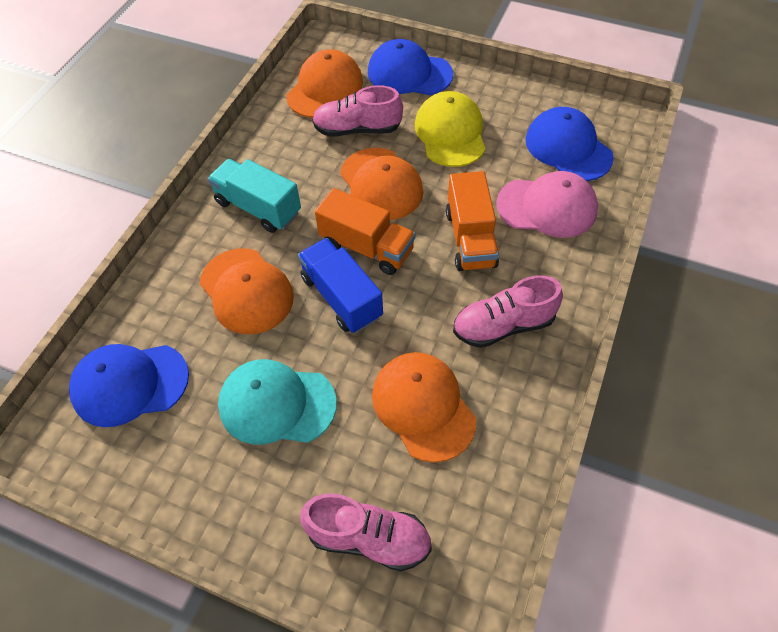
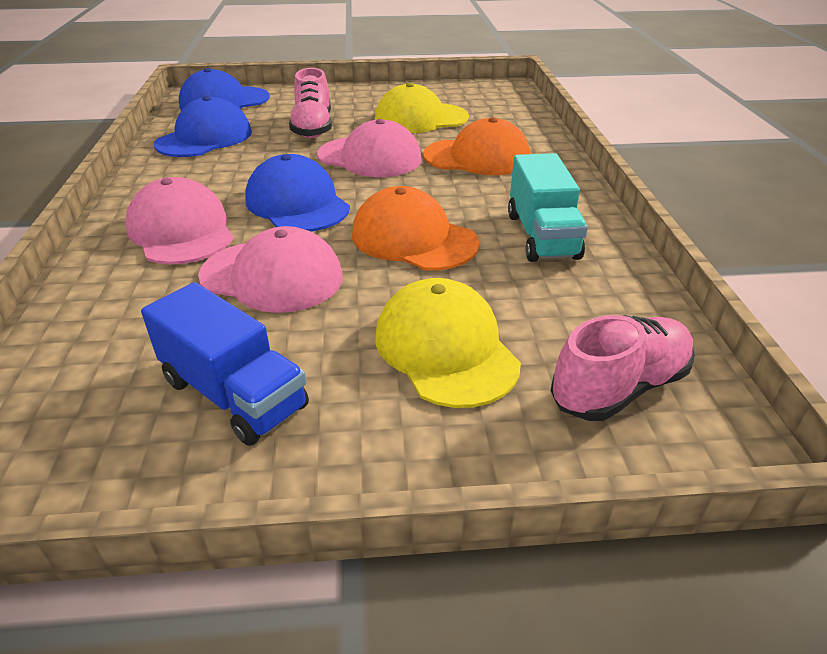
orange cap: 4 -> 2
orange truck: 2 -> 0
pink cap: 1 -> 3
pink shoe: 3 -> 2
turquoise cap: 1 -> 0
yellow cap: 1 -> 2

